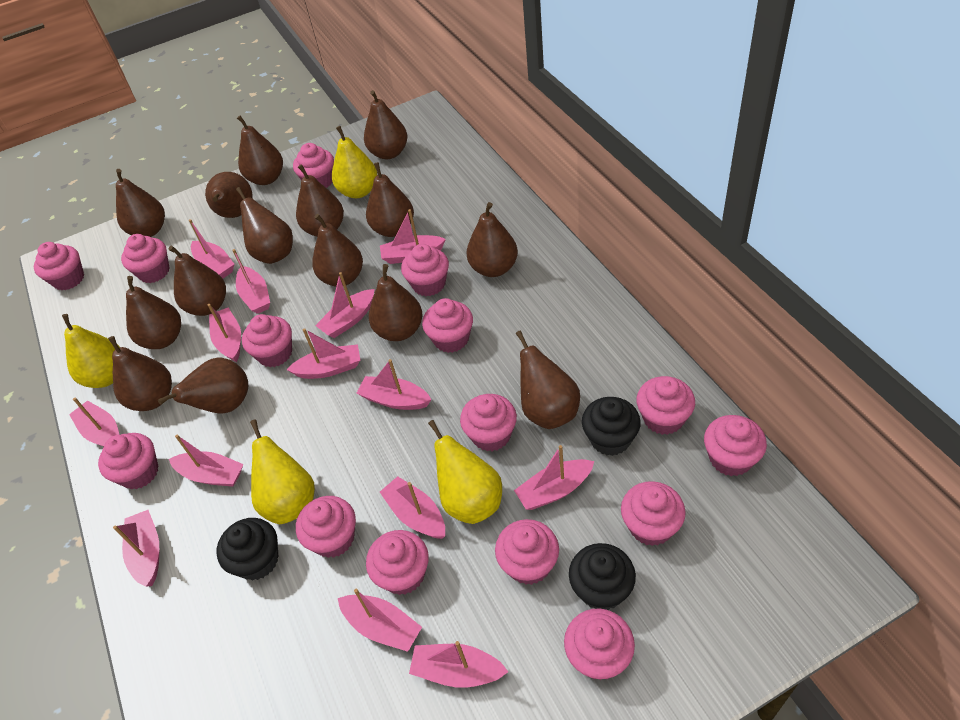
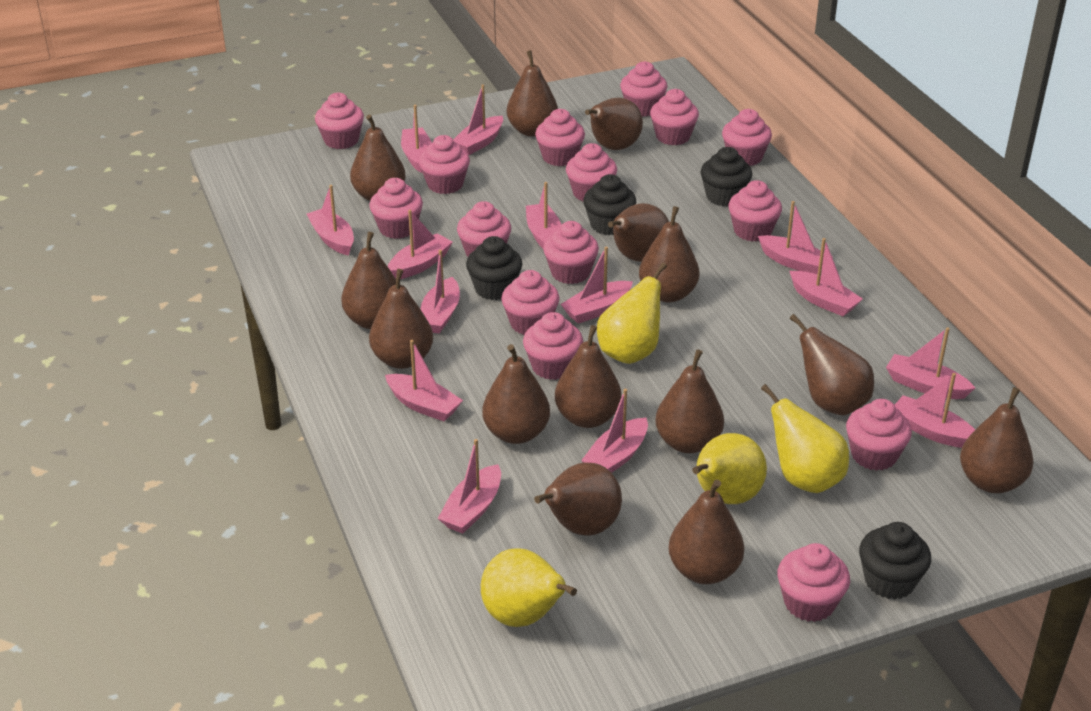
black cupcake: 3 -> 4
brown pear: 15 -> 14

